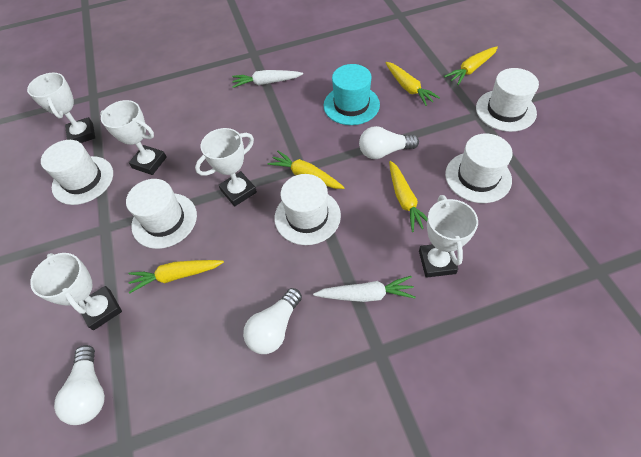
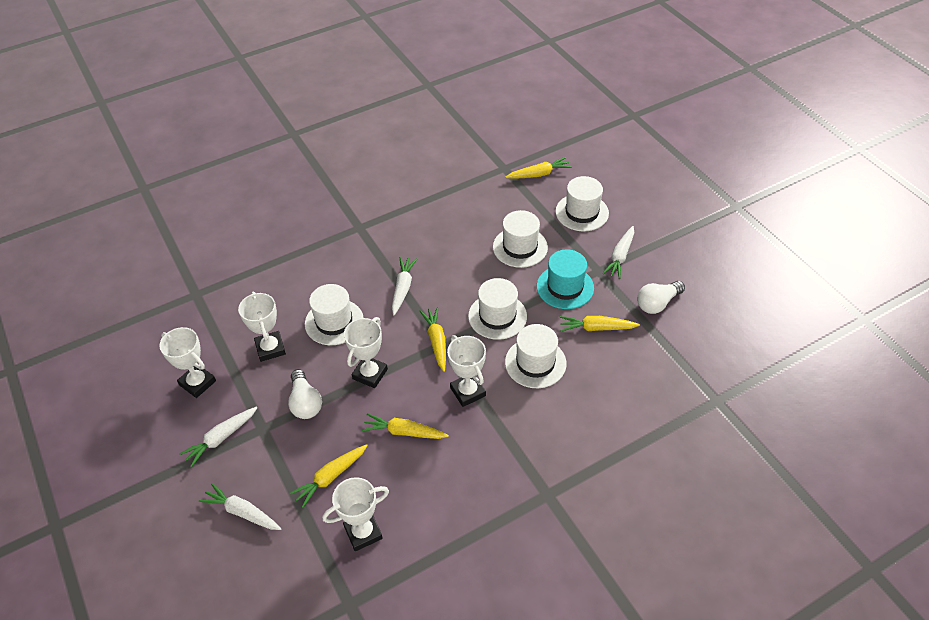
white carrot: 2 -> 4
white light bulb: 3 -> 2

